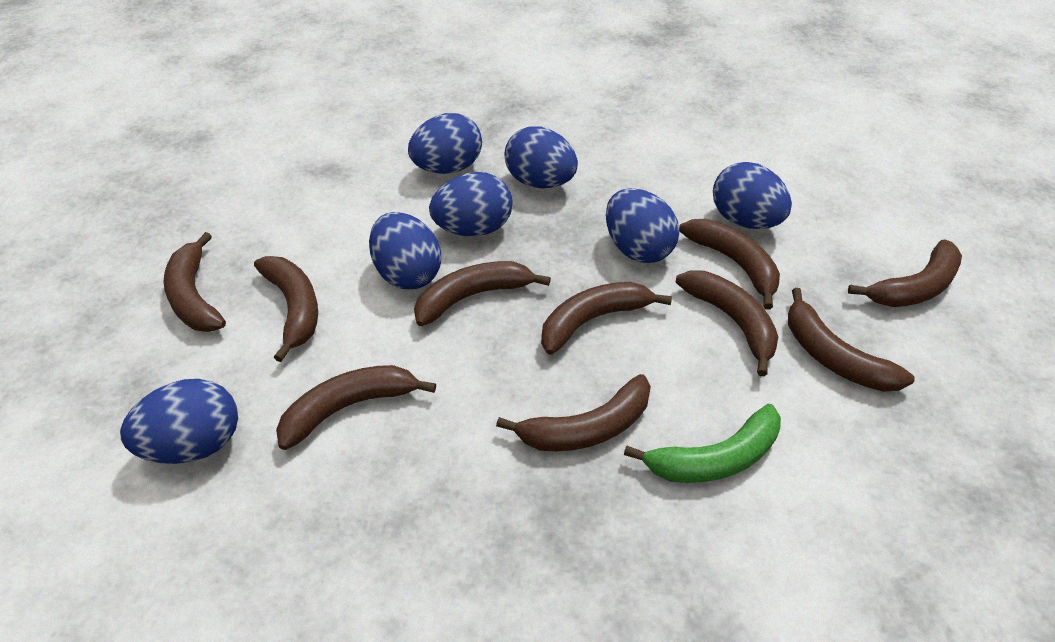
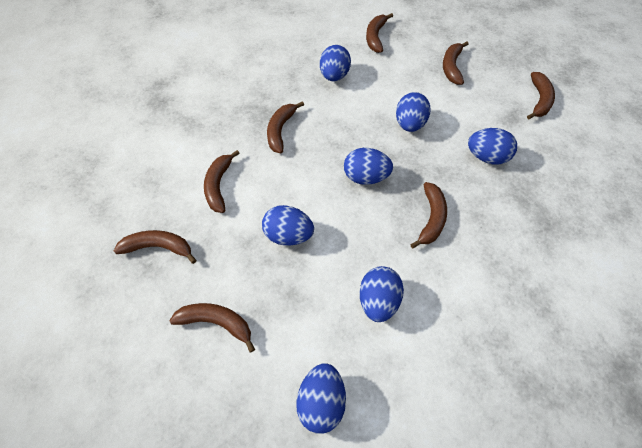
brown banana: 10 -> 8
green banana: 1 -> 0

